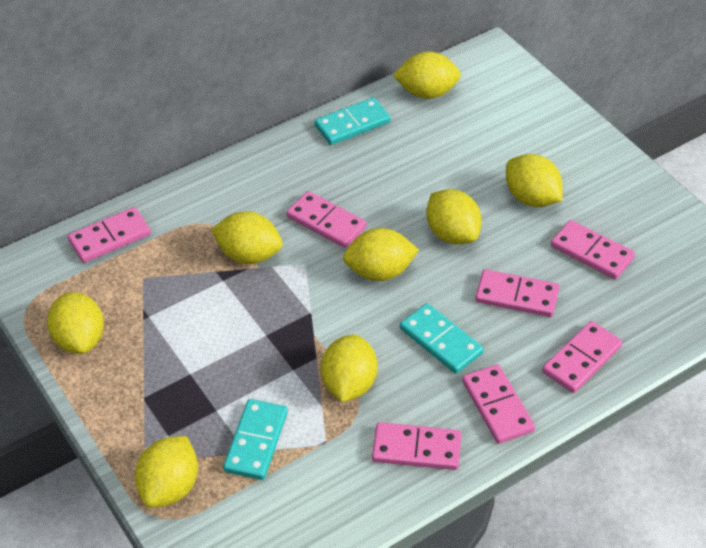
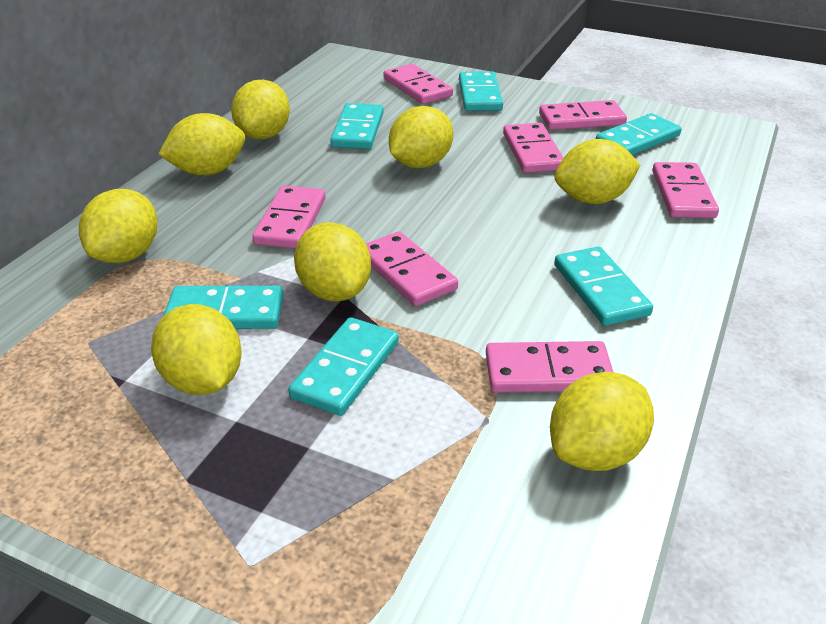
turquoise domino: 3 -> 6

